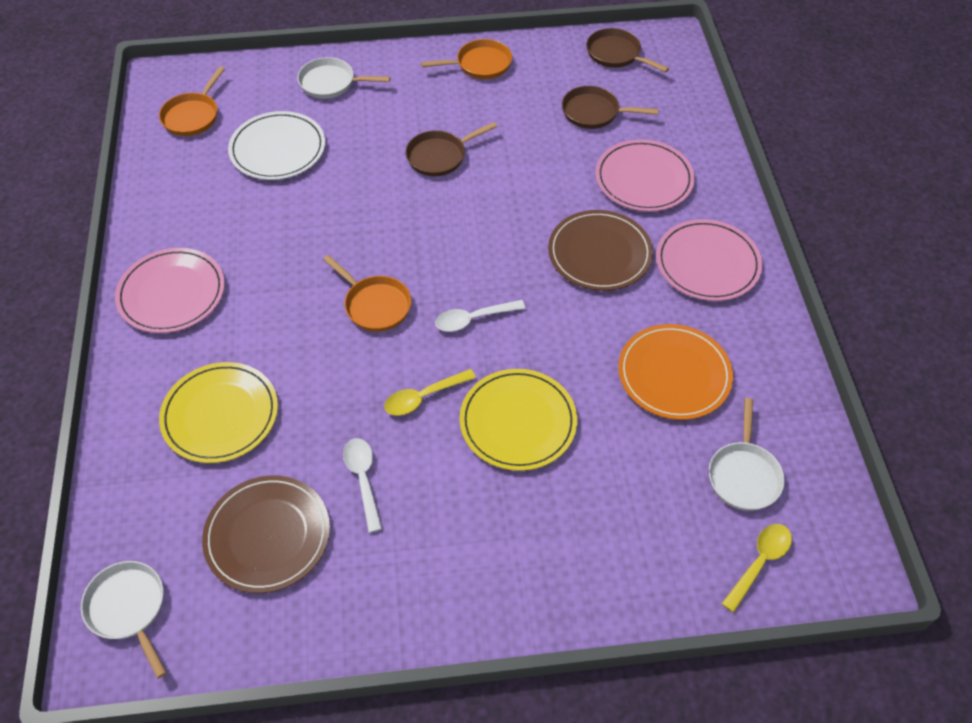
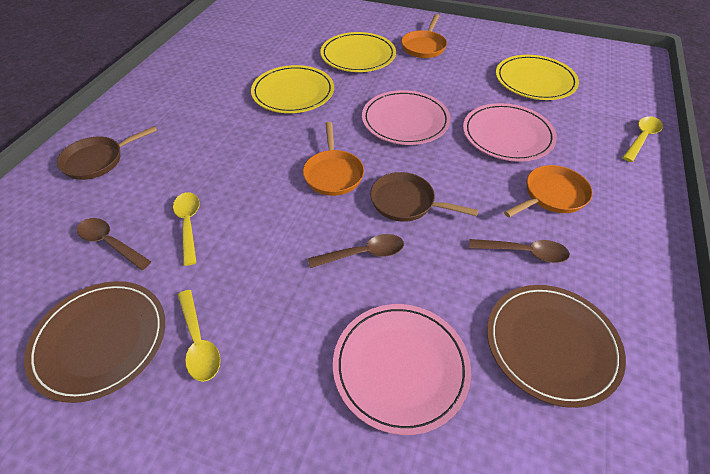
brown pan: 3 -> 2
brown spoon: 0 -> 3
orange plate: 1 -> 0
white pan: 3 -> 0
white plate: 1 -> 0
white spoon: 2 -> 0
yellow plate: 2 -> 3
yellow spoon: 2 -> 3

